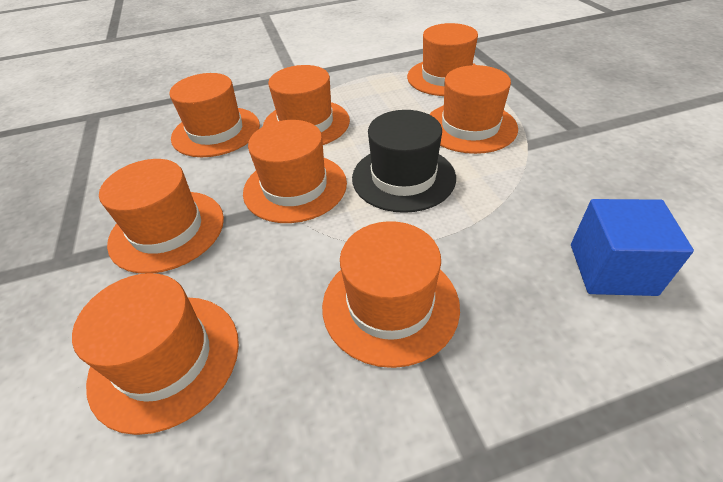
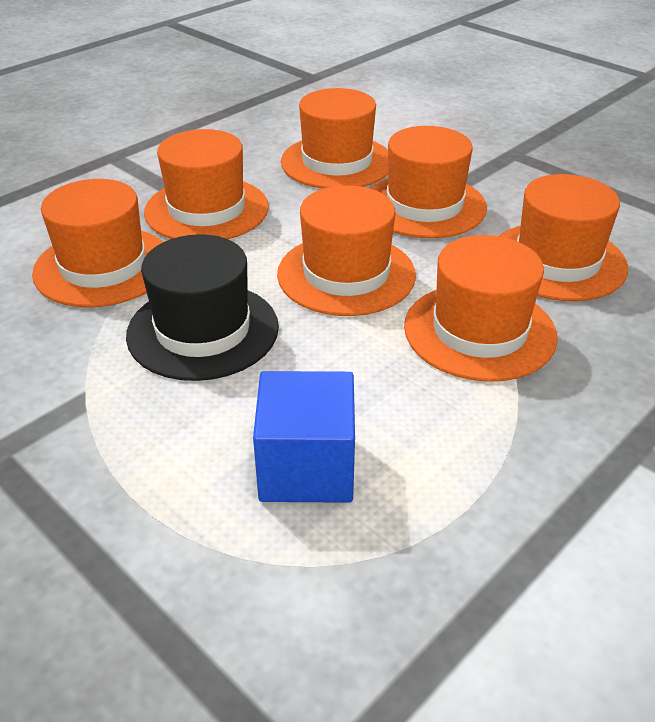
orange hat: 8 -> 7

